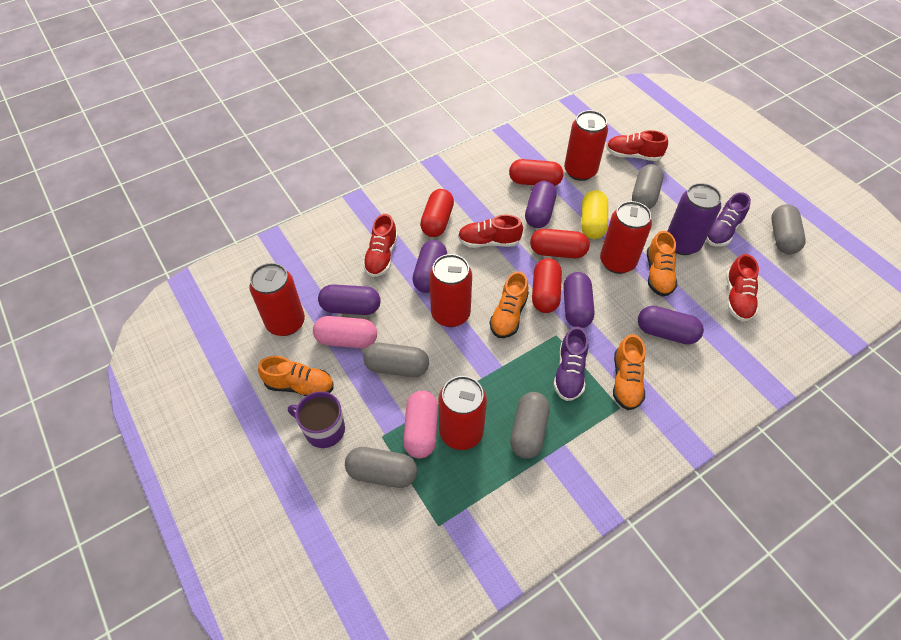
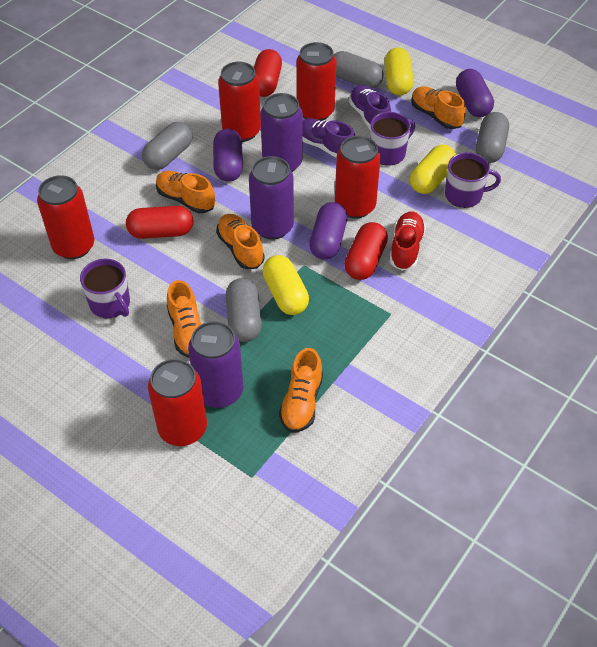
grey capsule: 5 -> 4
orange shoe: 4 -> 5
pink capsule: 2 -> 0
purple can: 1 -> 3
purple capsule: 5 -> 3
purple mug: 1 -> 3
red capsule: 4 -> 3
red shoe: 4 -> 1
yellow capsule: 1 -> 3

